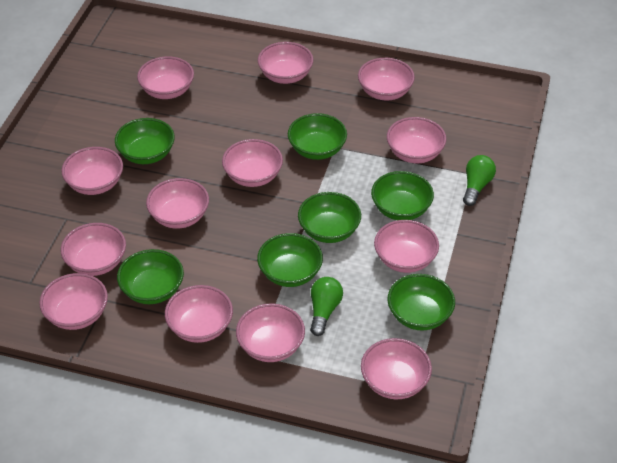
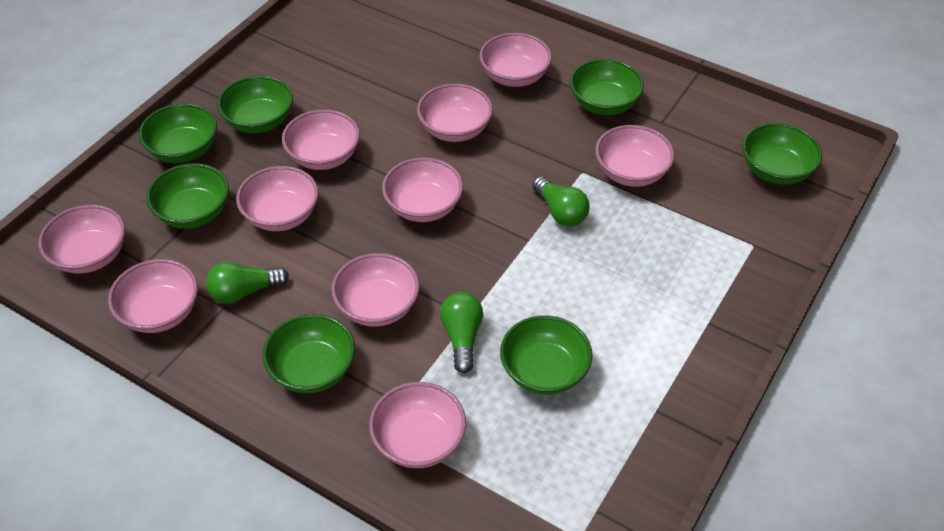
green light bulb: 2 -> 3
pink bowl: 13 -> 10

